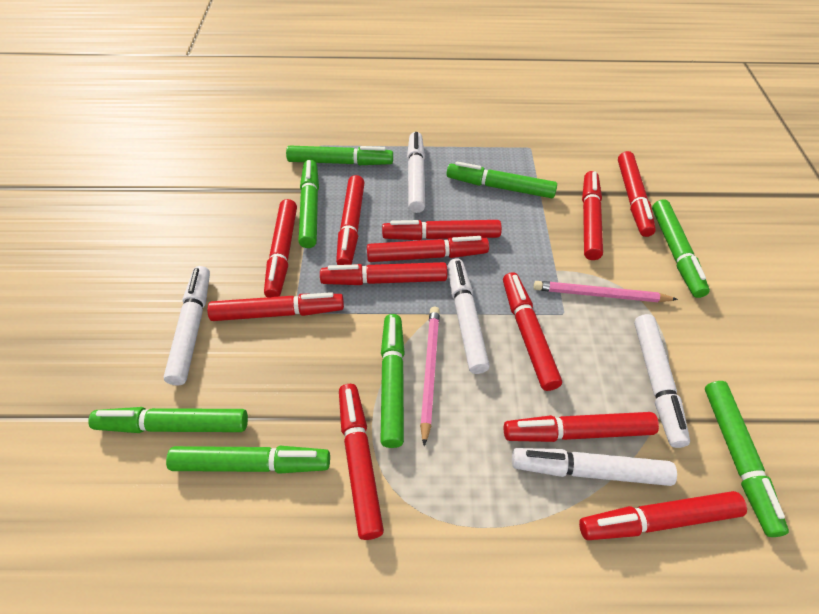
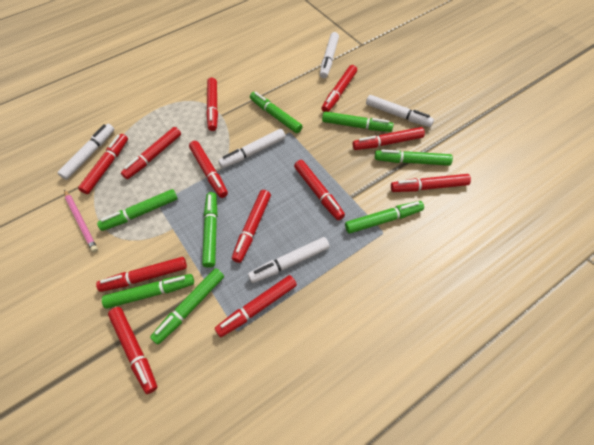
pink pencil: 2 -> 1

